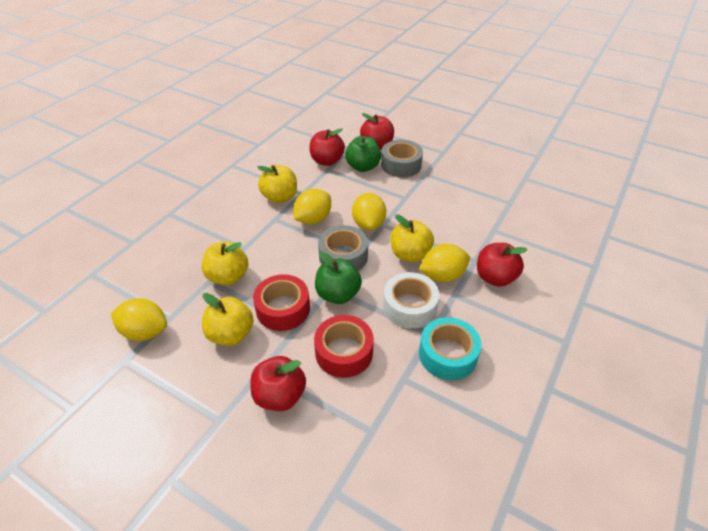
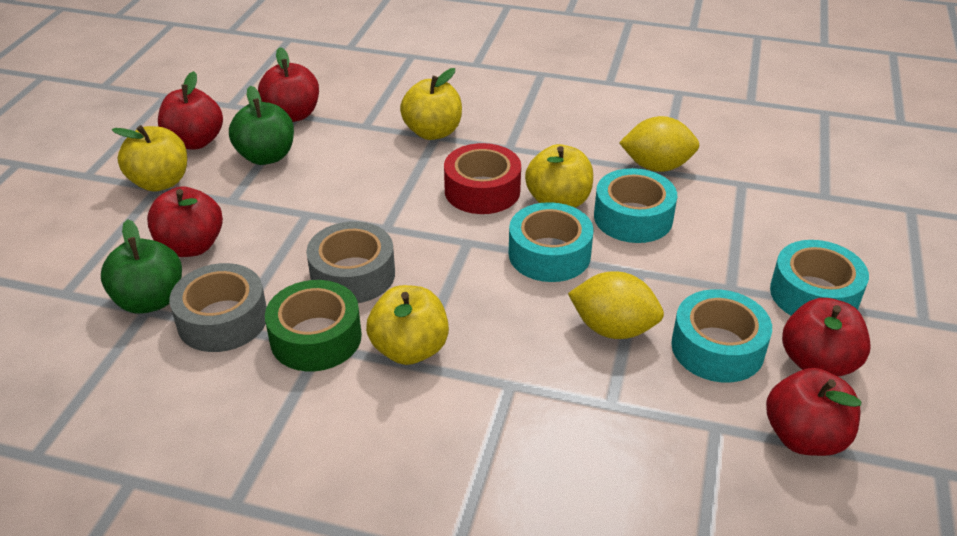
green tape: 0 -> 1
red apple: 4 -> 5
red tape: 2 -> 1
turquoise tape: 1 -> 4
white tape: 1 -> 0
yellow lemon: 4 -> 2

